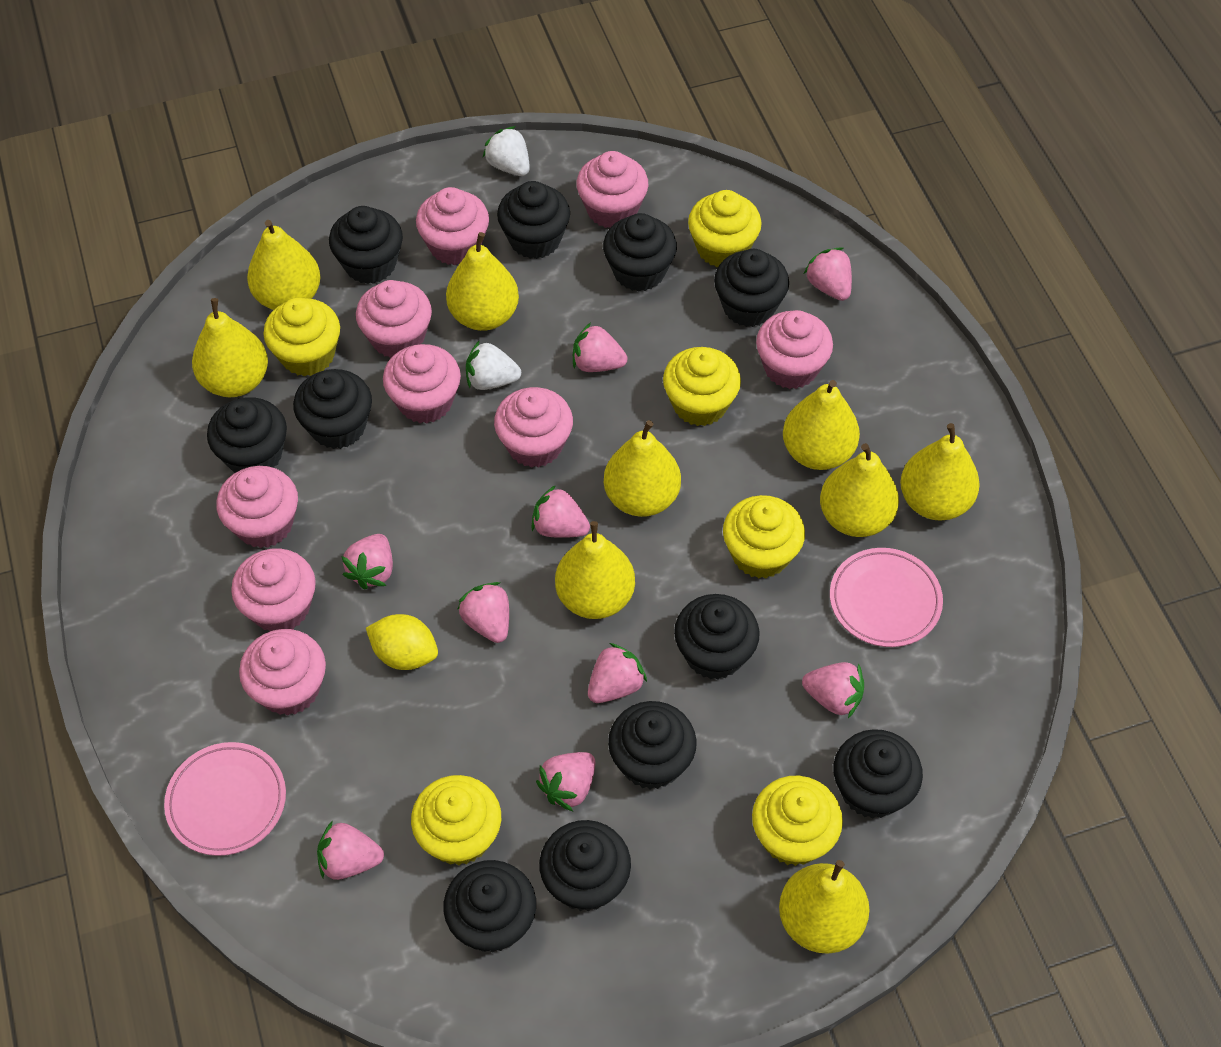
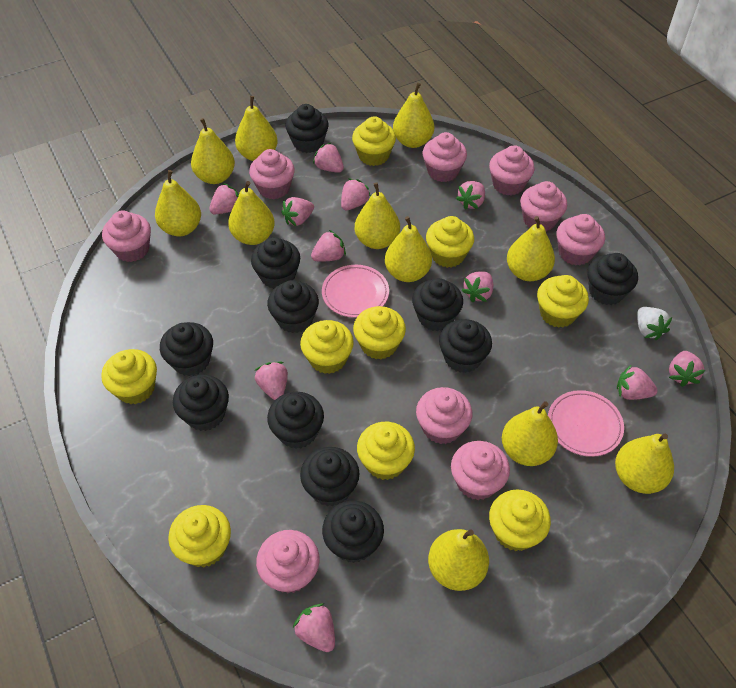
pink strawberry: 9 -> 11
white strawberry: 2 -> 1
yellow cupcake: 6 -> 9
yellow lemon: 1 -> 0
yellow pear: 9 -> 11

